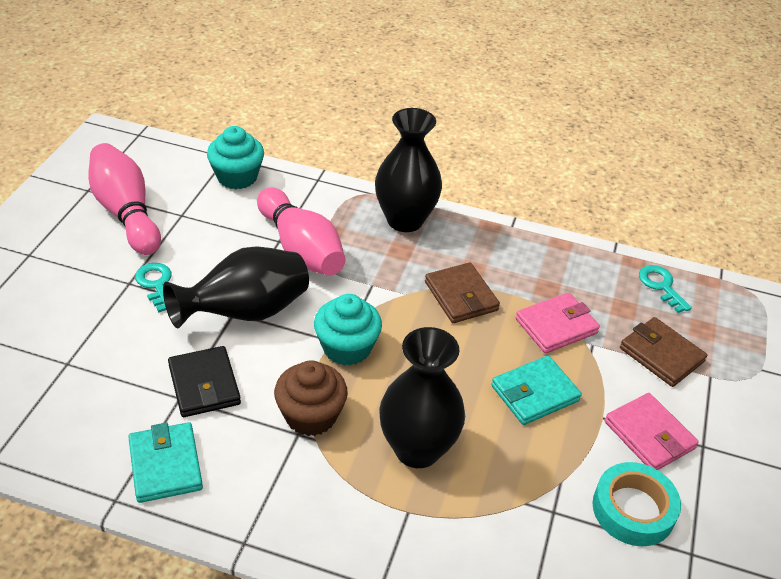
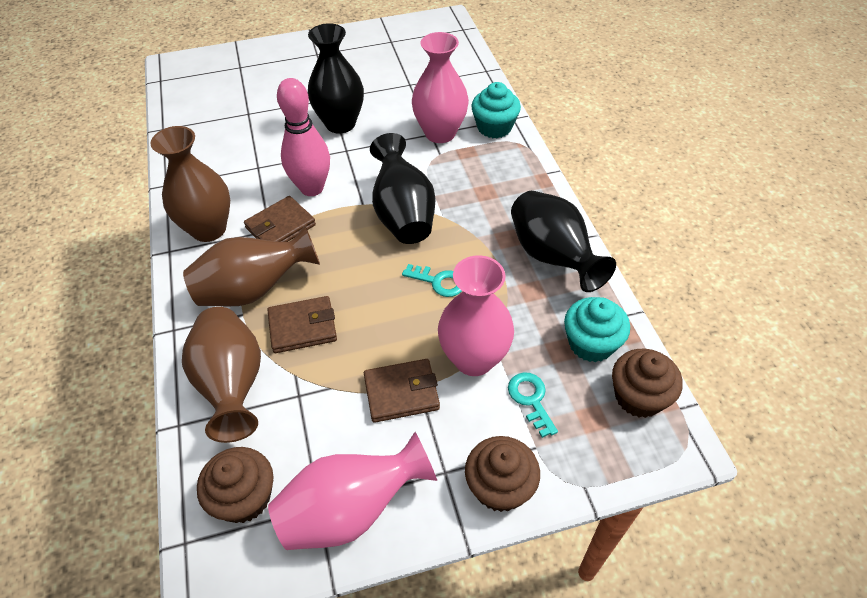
black wallet: 1 -> 0
brown cupcake: 1 -> 3
brown vase: 0 -> 3
brown wallet: 2 -> 3
pink bowling pin: 2 -> 1
pink vase: 0 -> 3
pink wallet: 2 -> 0
turquoise tape: 1 -> 0
turquoise wallet: 2 -> 0

